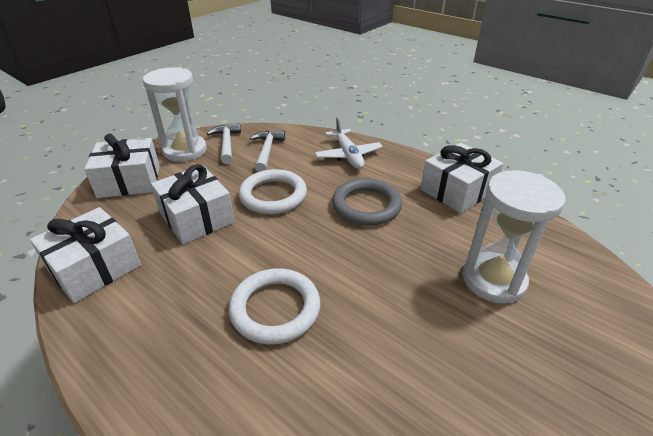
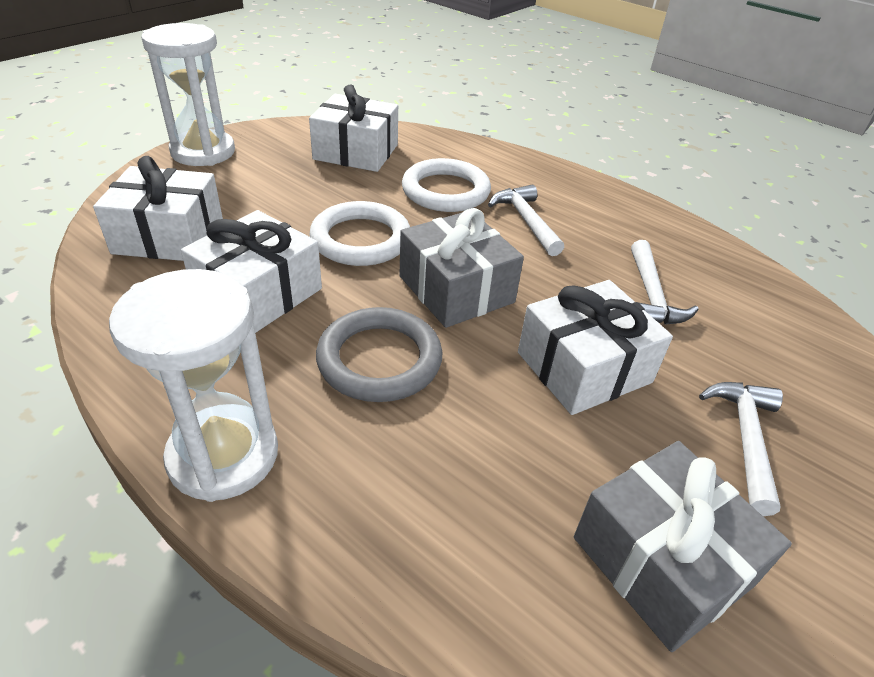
grey gift: 0 -> 2
white hammer: 2 -> 3
white plane: 1 -> 0

